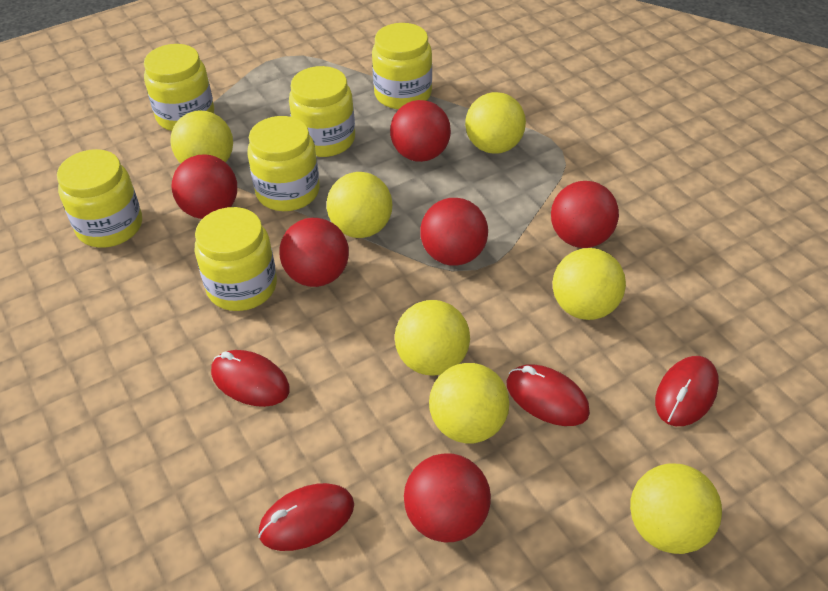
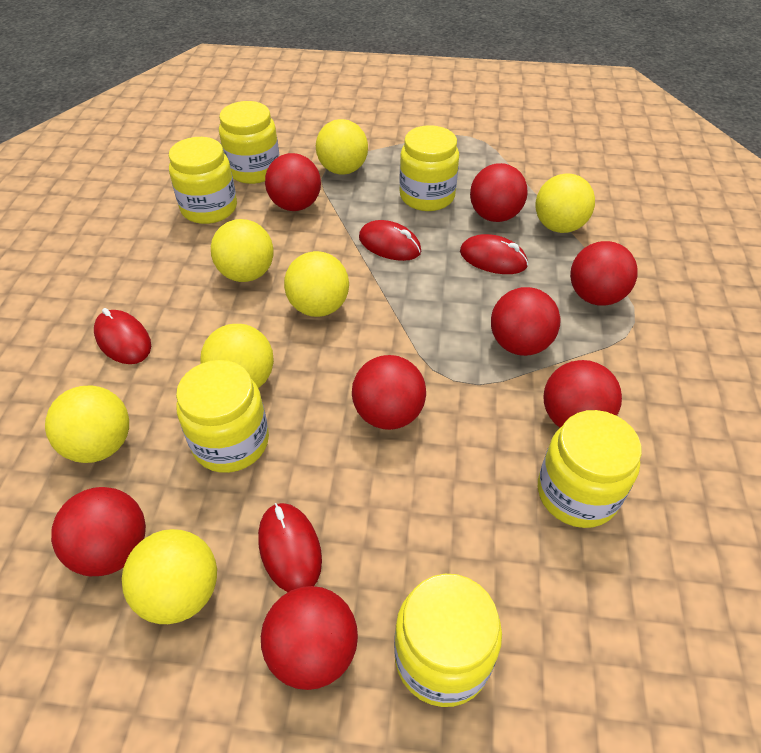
red ball: 6 -> 8

